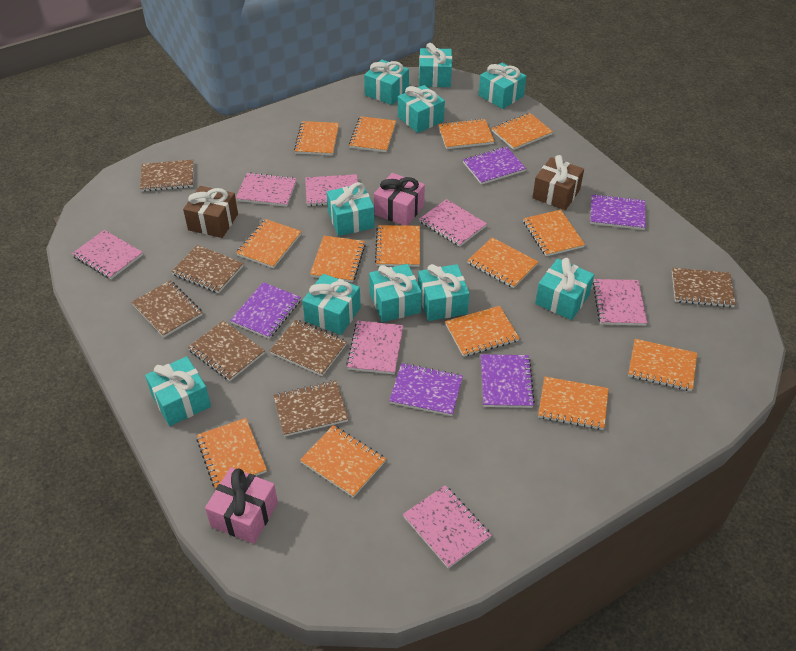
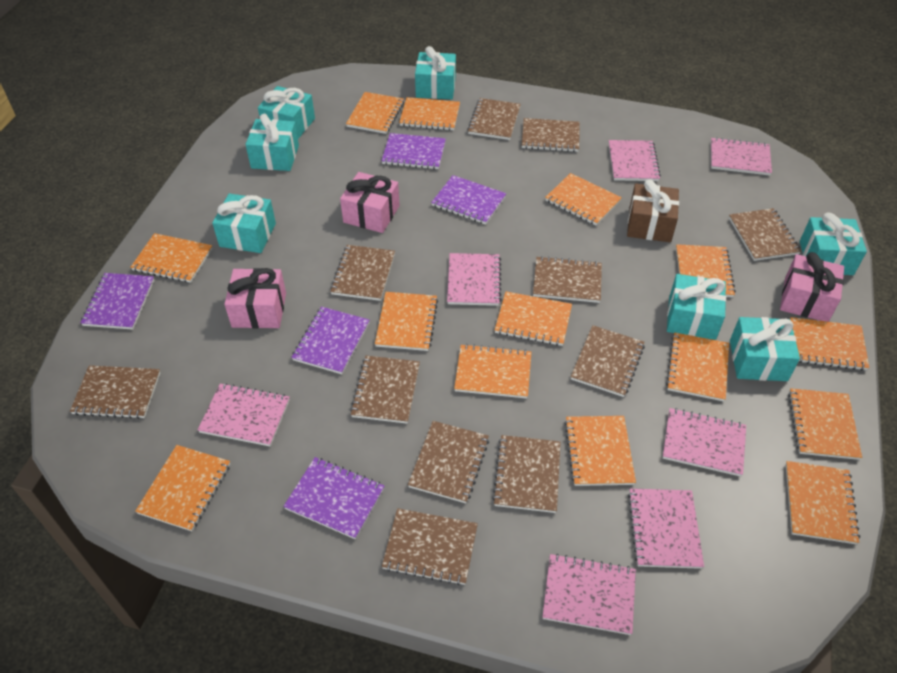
brown gift: 2 -> 1
brown notebook: 7 -> 11
pink gift: 2 -> 3
turquoise gift: 10 -> 7

